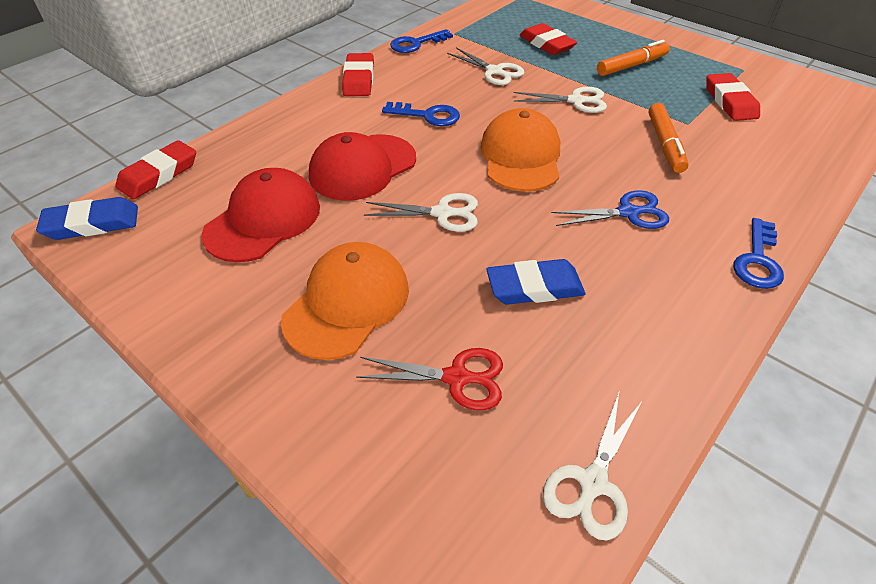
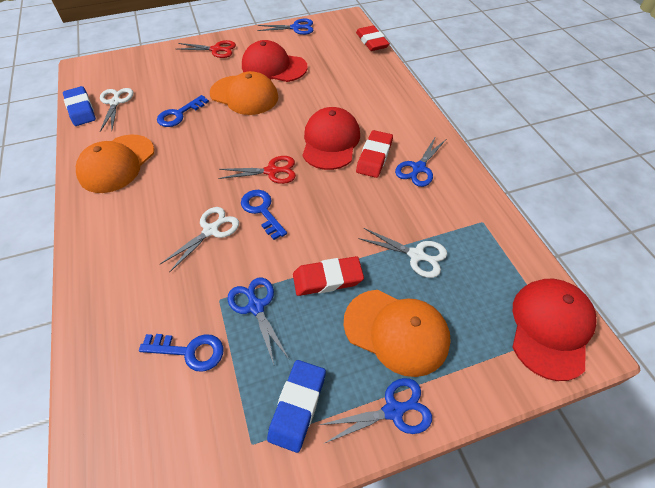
blue scissors: 1 -> 4
orange cap: 2 -> 3
orange marker: 2 -> 0
red cap: 2 -> 3
red eraser: 4 -> 3
red scissors: 1 -> 2
white scissors: 4 -> 3

